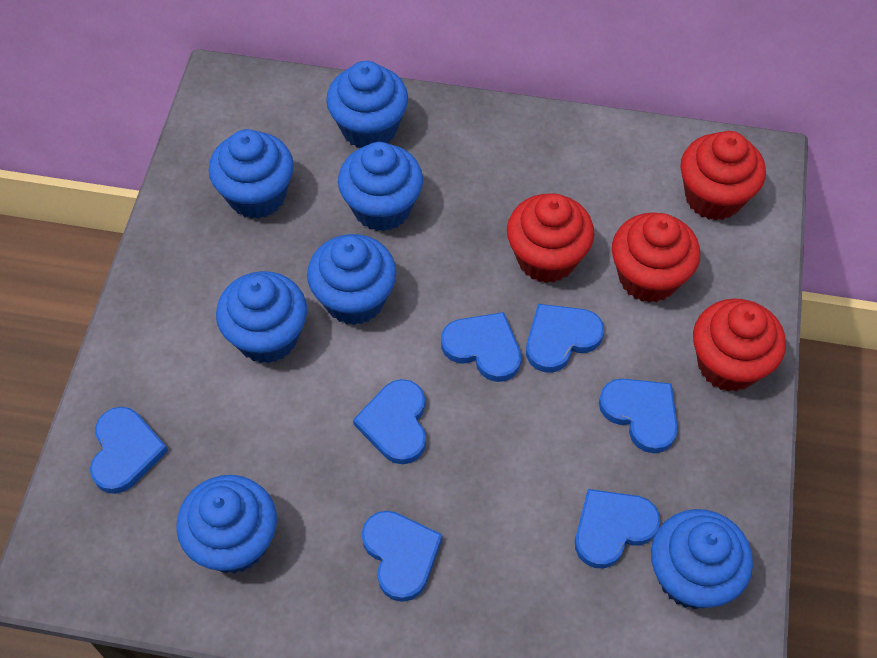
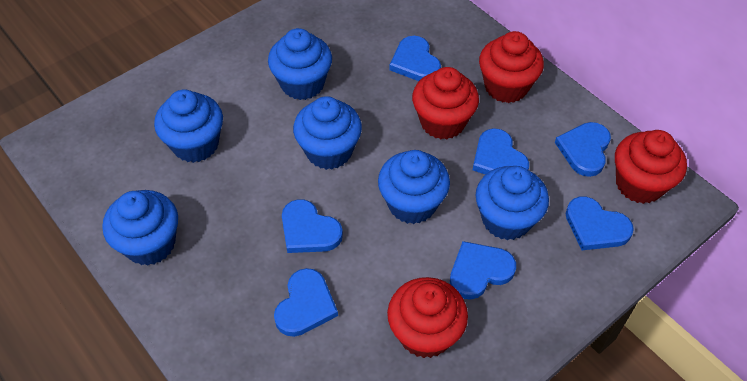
blue cupcake: 7 -> 6

